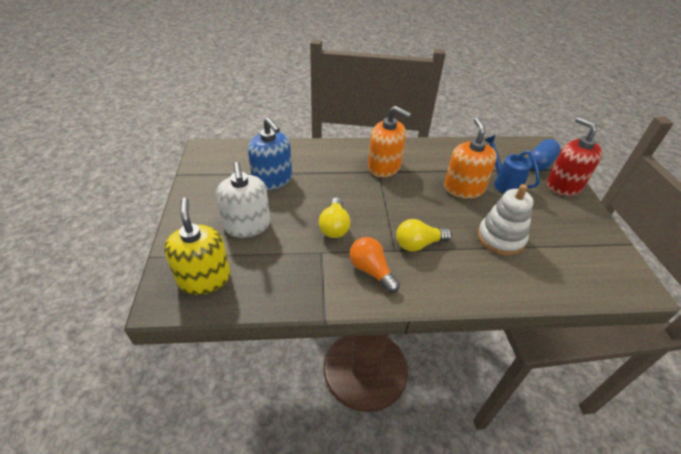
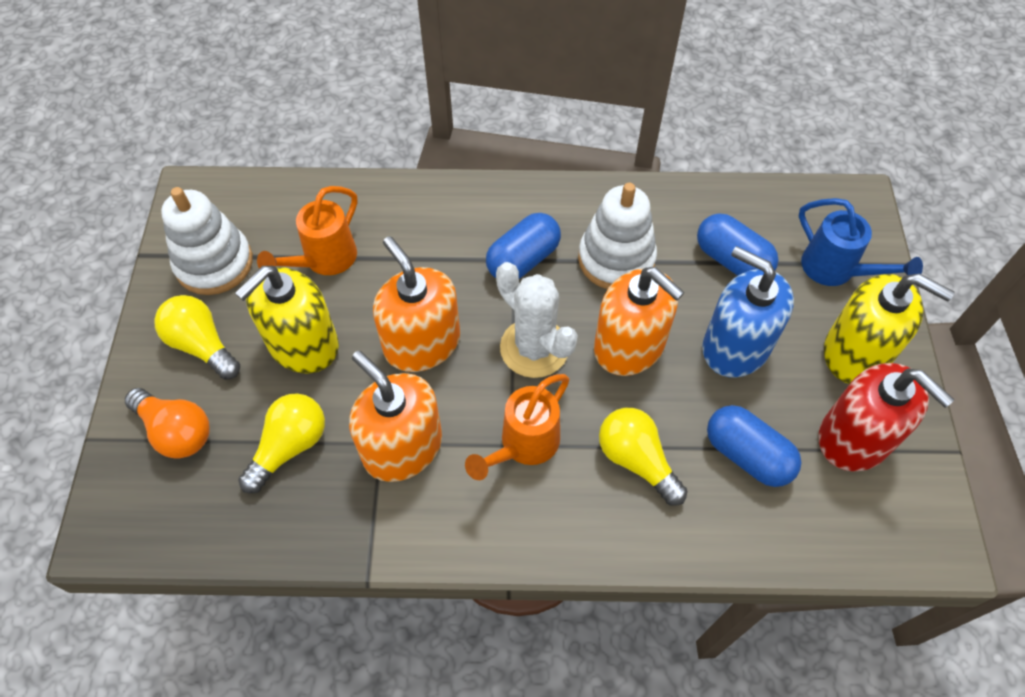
blue capsule: 1 -> 3
orange soap dispenser: 2 -> 3
orange watering can: 0 -> 2
white cactus: 0 -> 1
white soap dispenser: 1 -> 0
white stacking toy: 1 -> 2
yellow light bulb: 2 -> 3
yellow soap dispenser: 1 -> 2

